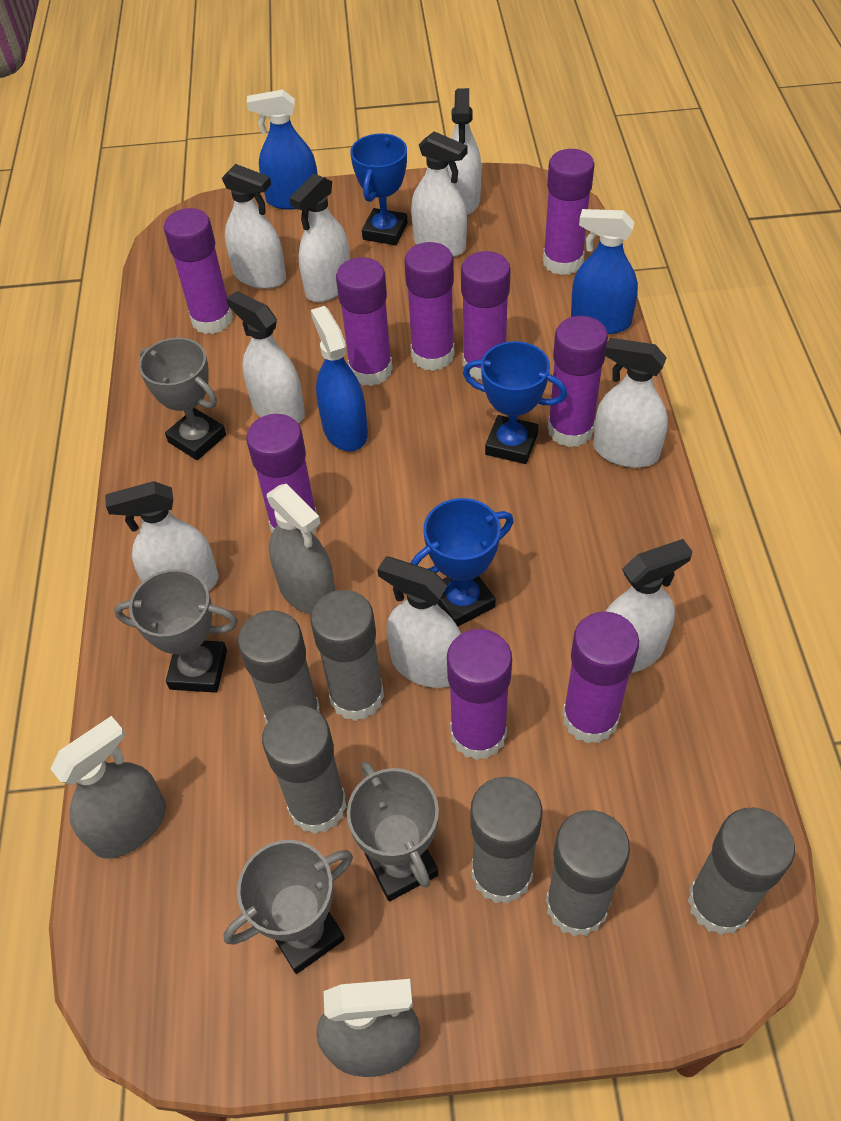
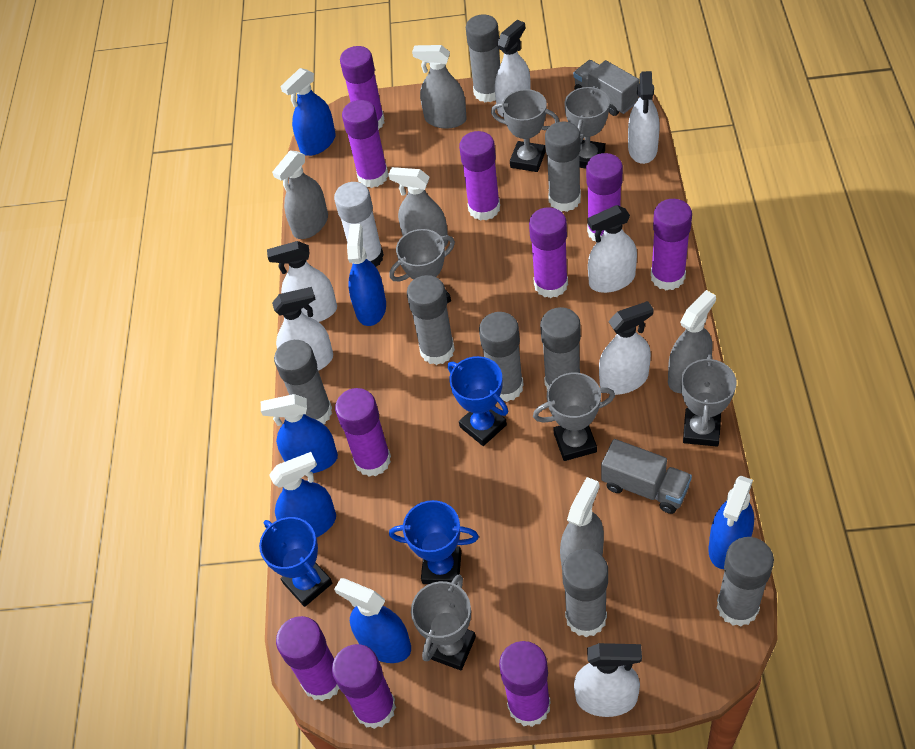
blue spray bottle: 3 -> 6
grey glue stick: 6 -> 8
grey spray bottle: 3 -> 5
grey trophy: 4 -> 6
grey truck: 0 -> 2
purple glue stick: 9 -> 10
white glue stick: 0 -> 1
white spray bottle: 9 -> 7

